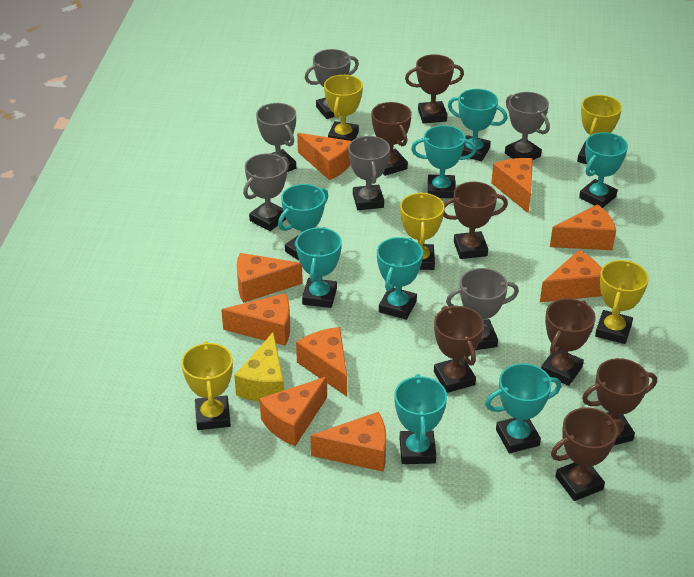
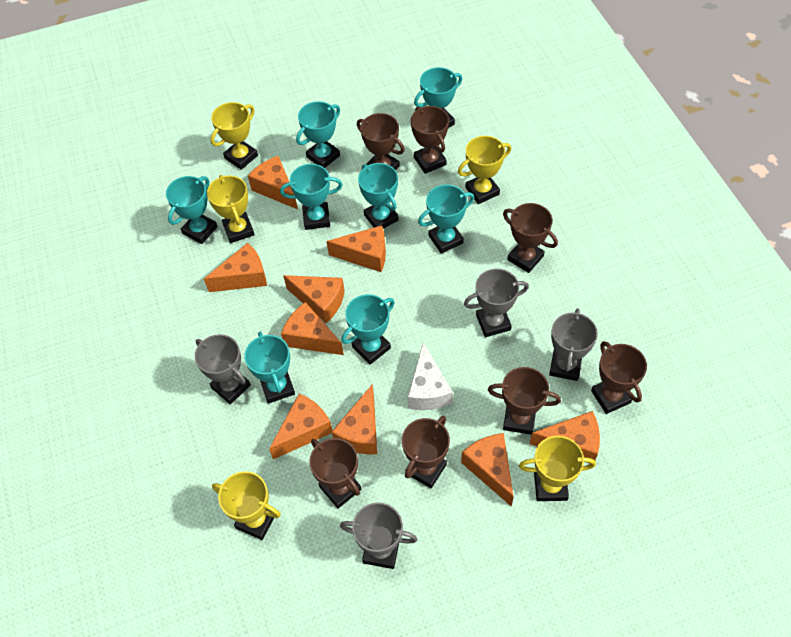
grey trophy: 6 -> 4
white cheese: 0 -> 1
yellow cheese: 1 -> 0

